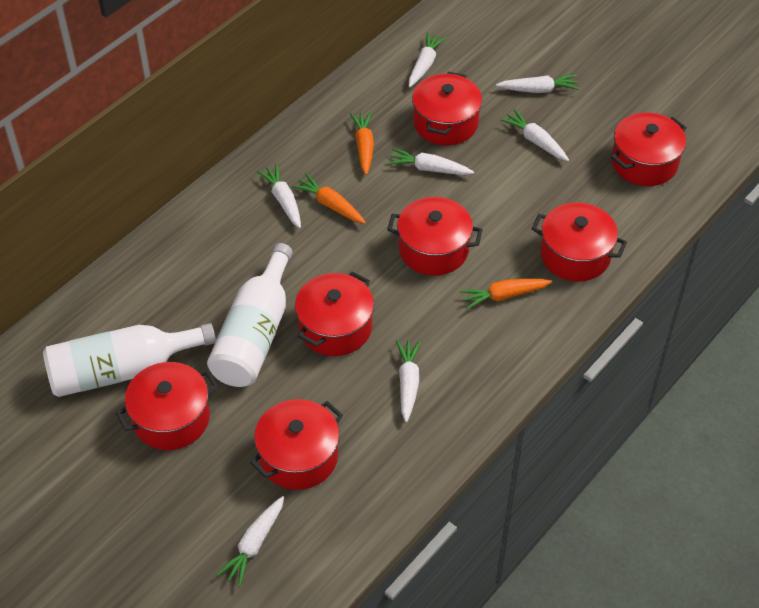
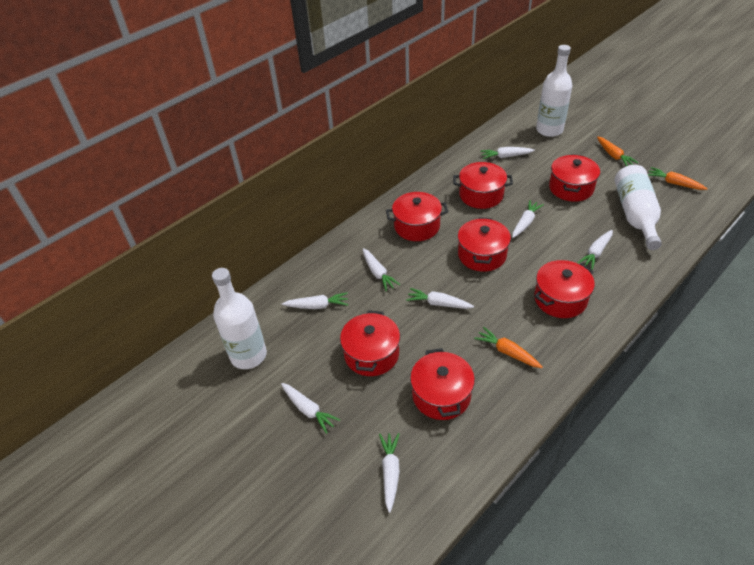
white bottle: 2 -> 3
white carrot: 7 -> 8

